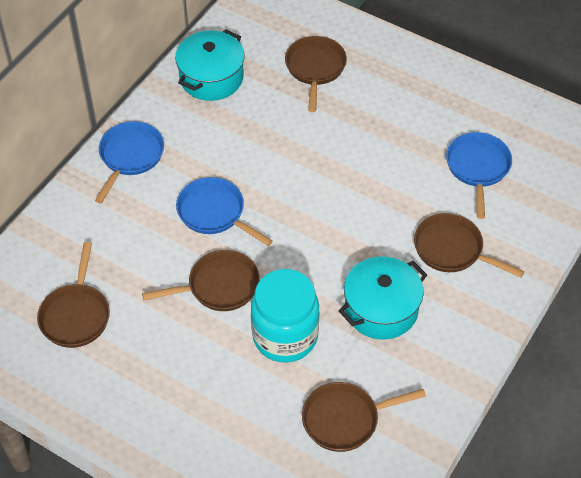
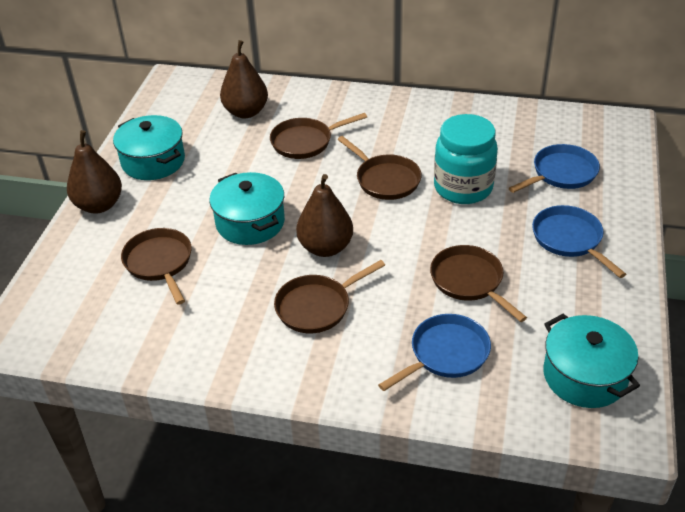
brown pear: 0 -> 3
turquoise pot: 2 -> 3

